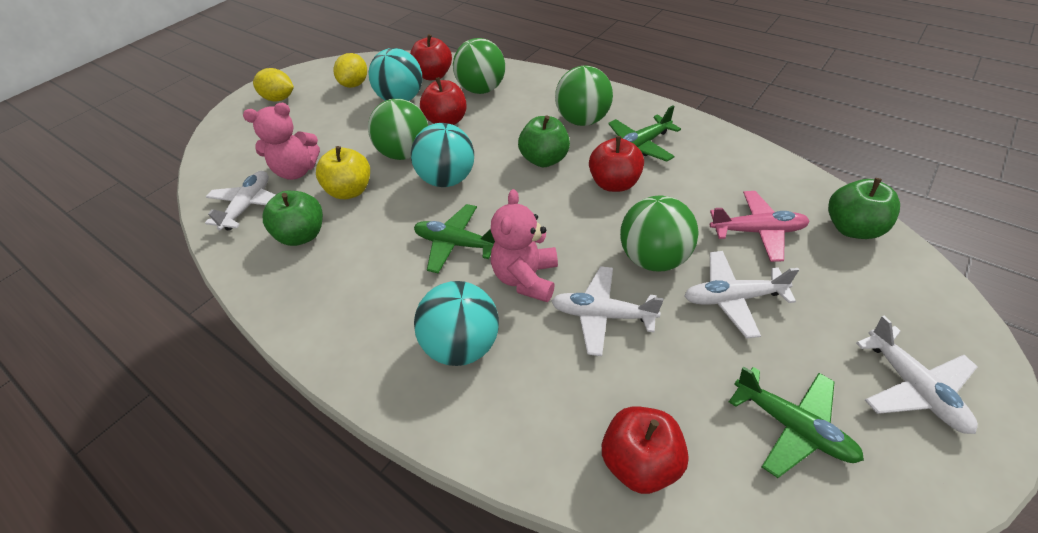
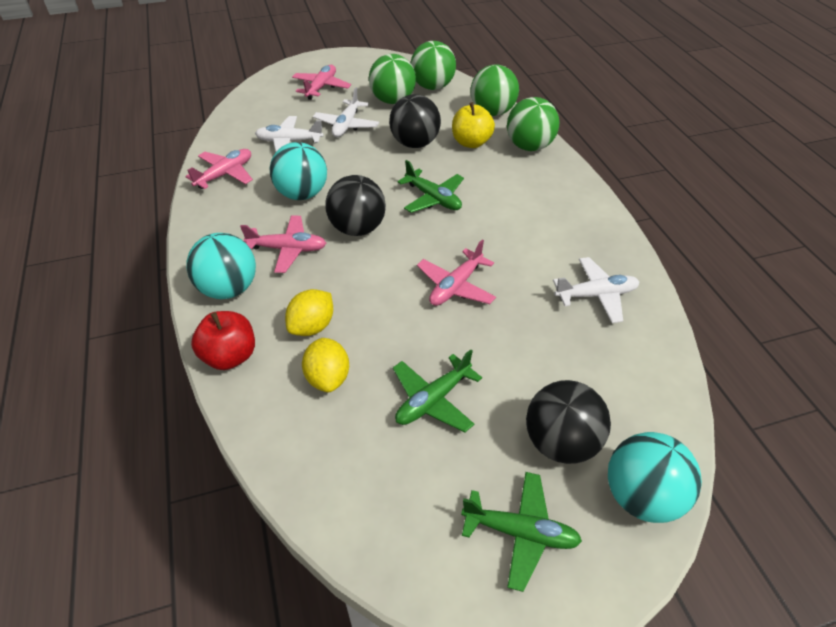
black ball: 0 -> 3
green apple: 3 -> 0
pink plane: 1 -> 4
pink teddy bear: 2 -> 0
red apple: 4 -> 1
white plane: 4 -> 3

